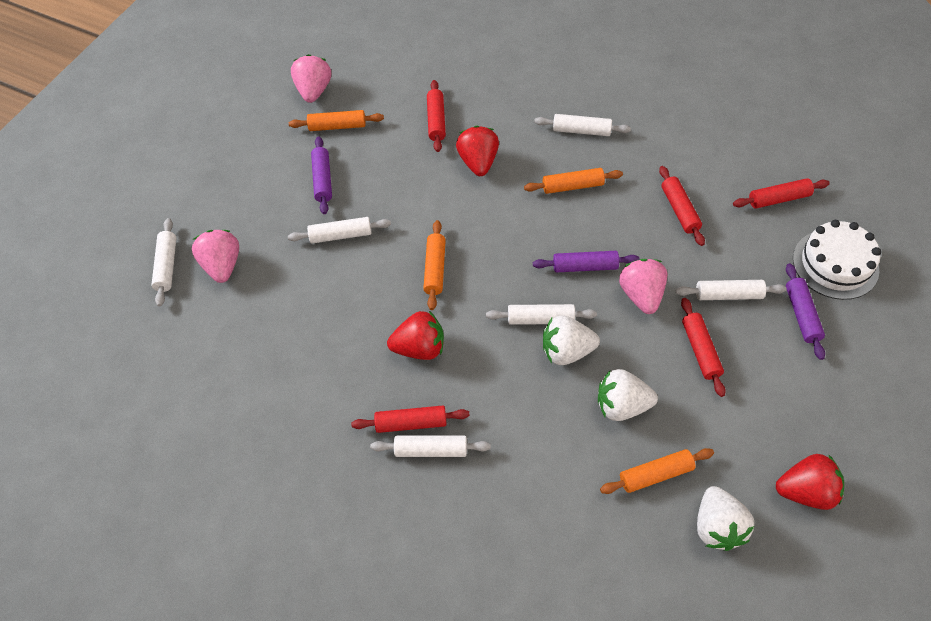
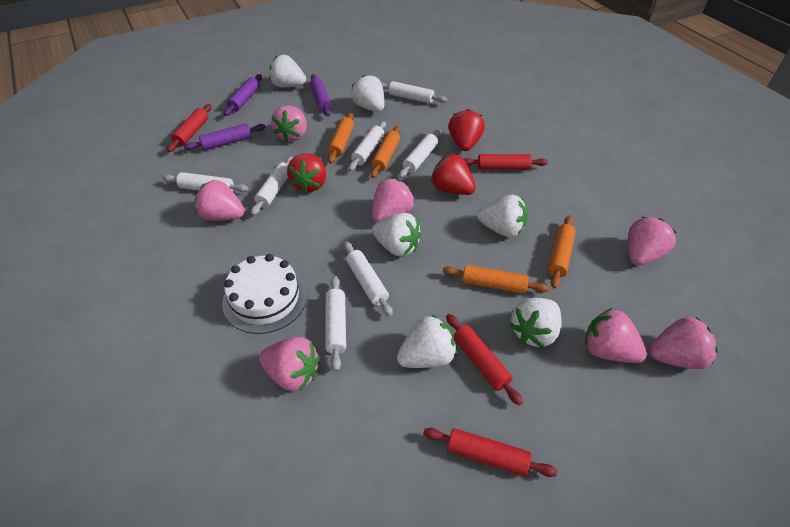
pink strawberry: 3 -> 7
red rolling pin: 5 -> 4
white rolling pin: 6 -> 7
white strawberry: 3 -> 6

